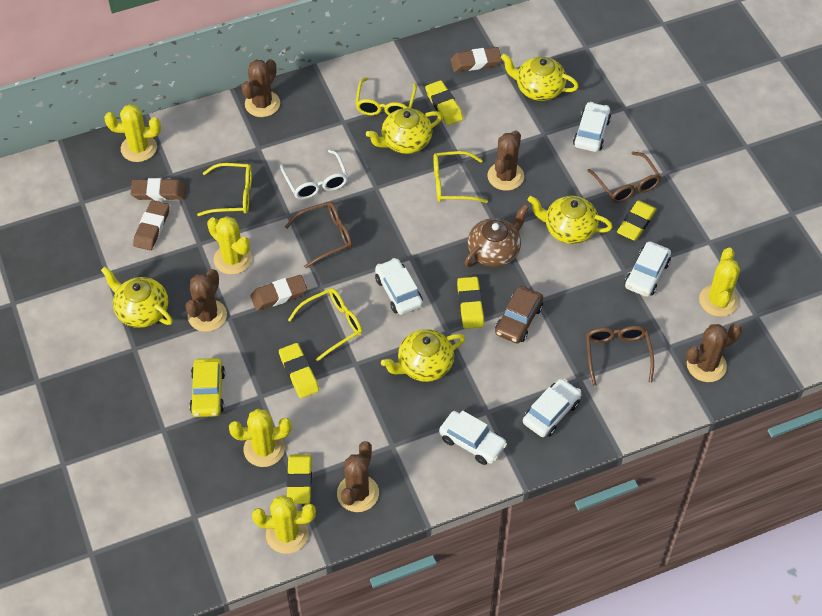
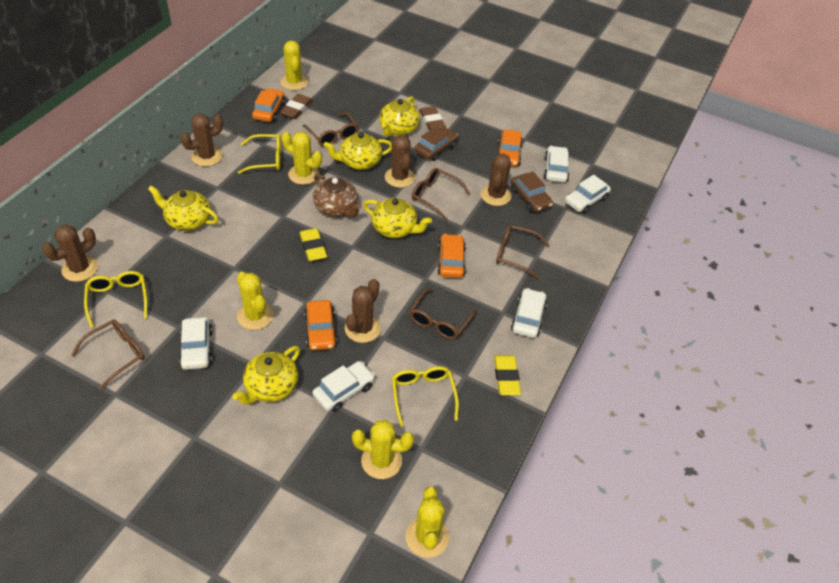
brown car: 1 -> 2
brown eraser: 4 -> 2
brown glasses: 3 -> 5
orange car: 0 -> 4
white glasses: 1 -> 0
yellow car: 1 -> 0
yellow eraser: 5 -> 2
yellow glasses: 4 -> 3

